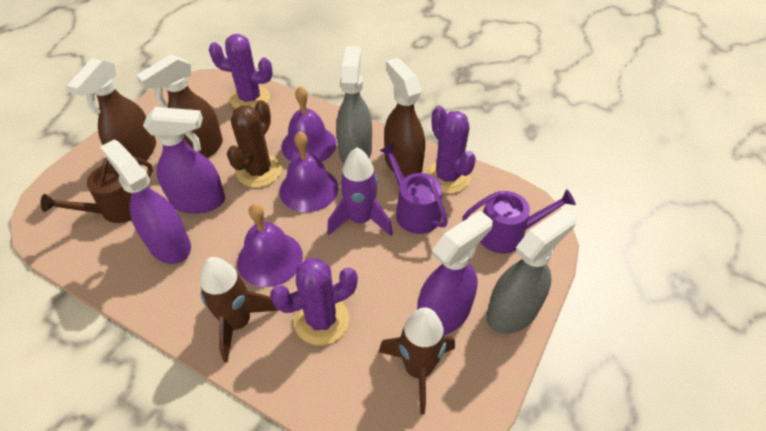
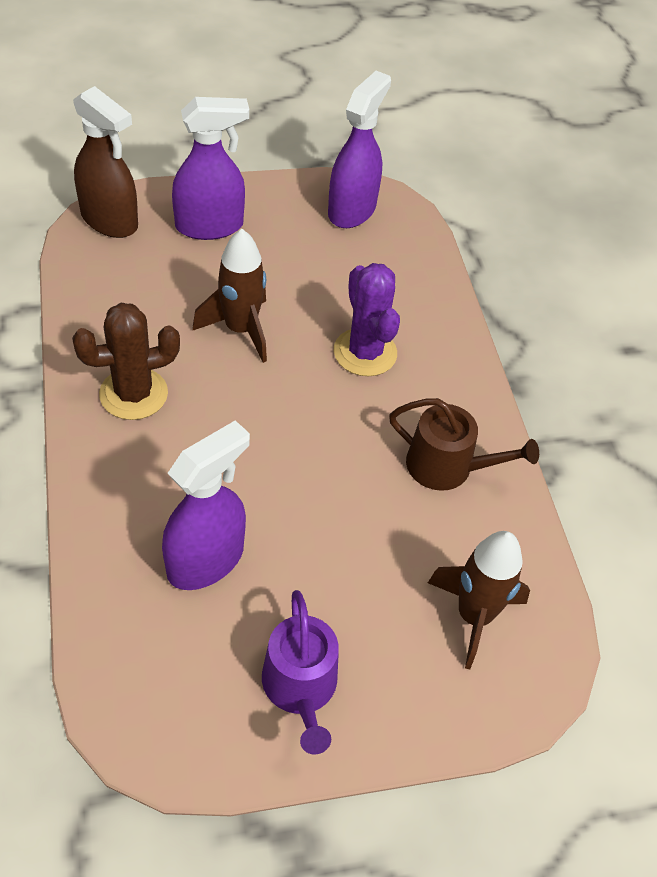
brown spray bottle: 3 -> 1
grey spray bottle: 2 -> 0
purple bell: 3 -> 0
purple cactus: 3 -> 1
purple rocket: 1 -> 0
purple watering can: 2 -> 1

